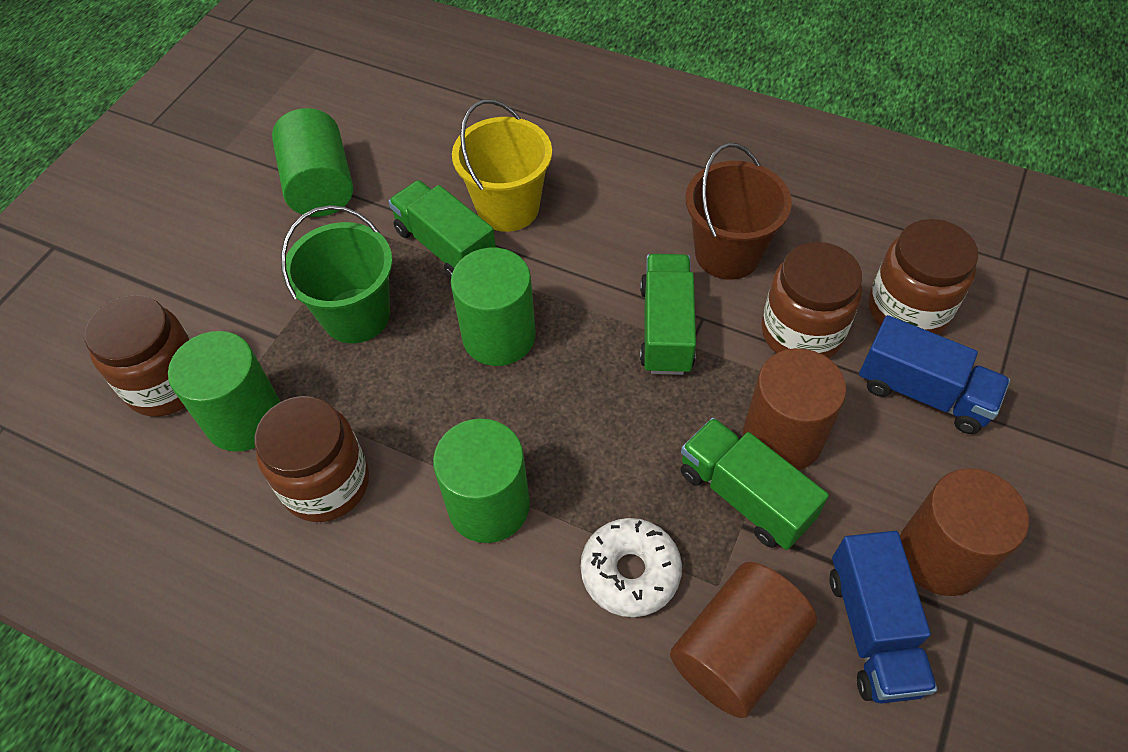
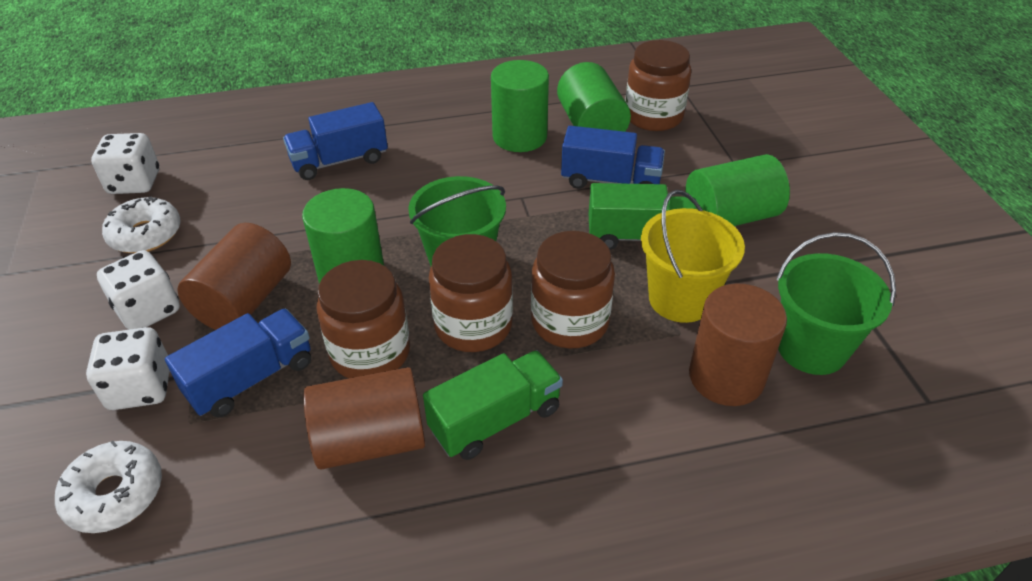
blue truck: 2 -> 3
brown bucket: 1 -> 0
green bucket: 1 -> 2
green truck: 3 -> 2
white dice: 0 -> 3
white donut: 1 -> 2

